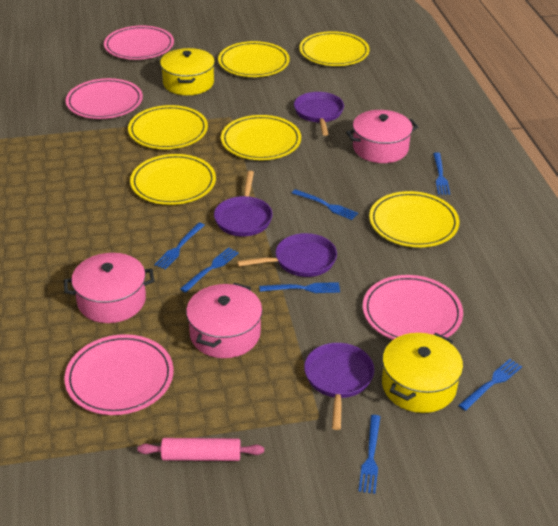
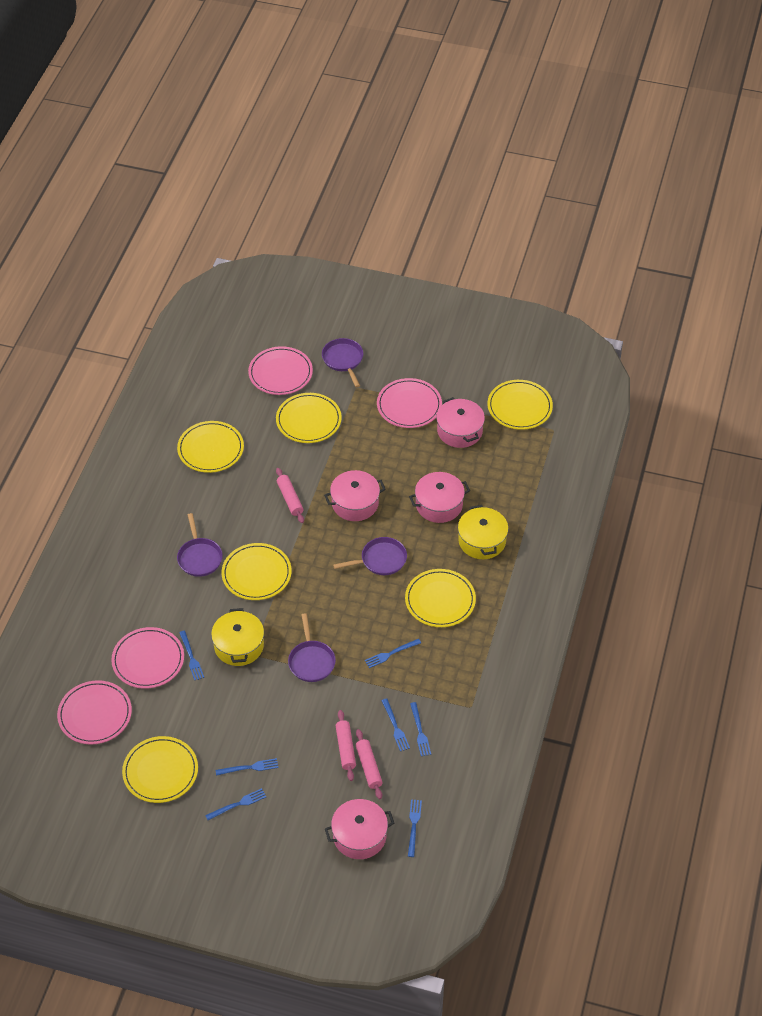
pink pot: 3 -> 4
pink rolling pin: 1 -> 3

